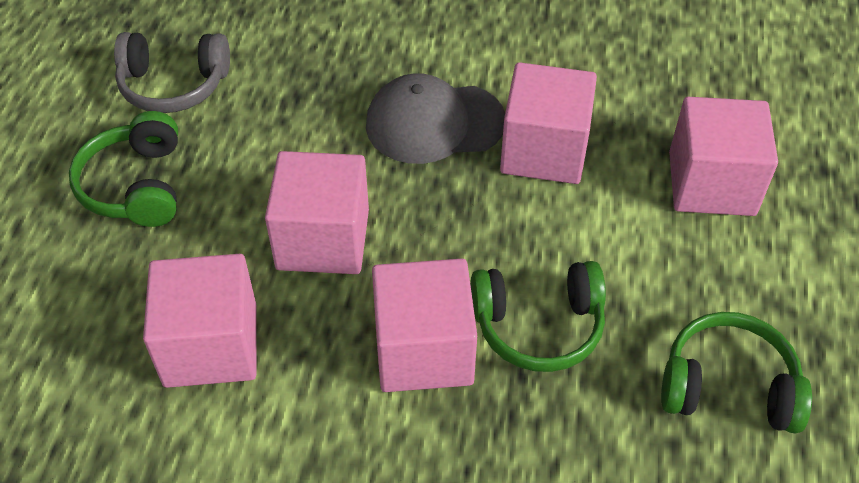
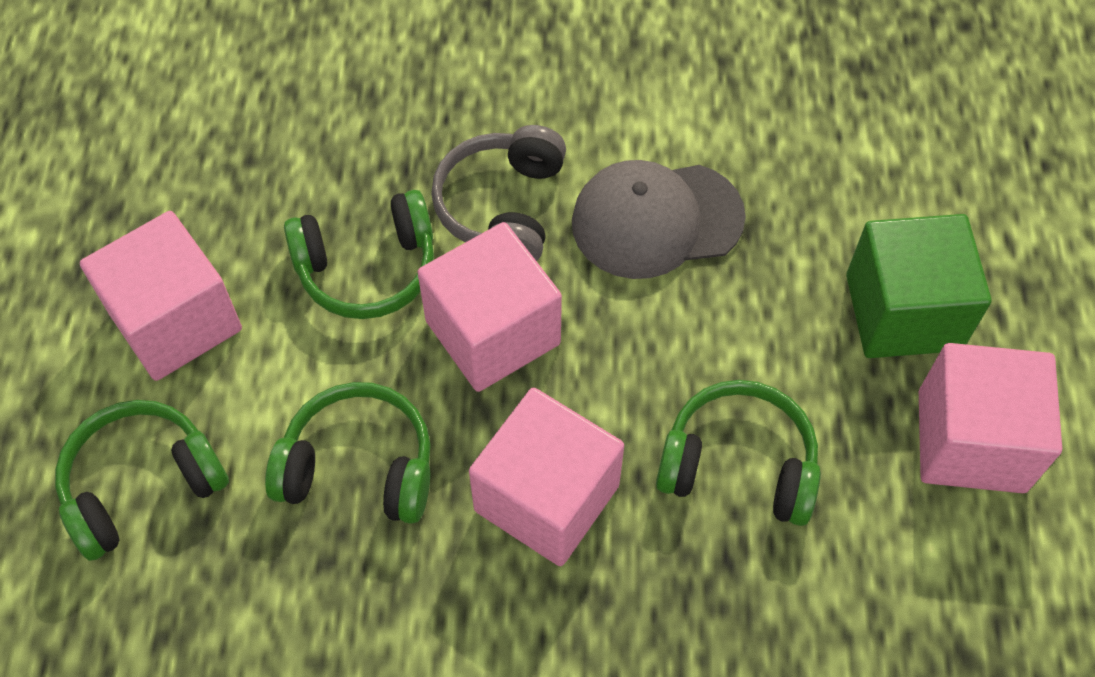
green cube: 0 -> 1
green headphones: 3 -> 4
pink cube: 5 -> 4

